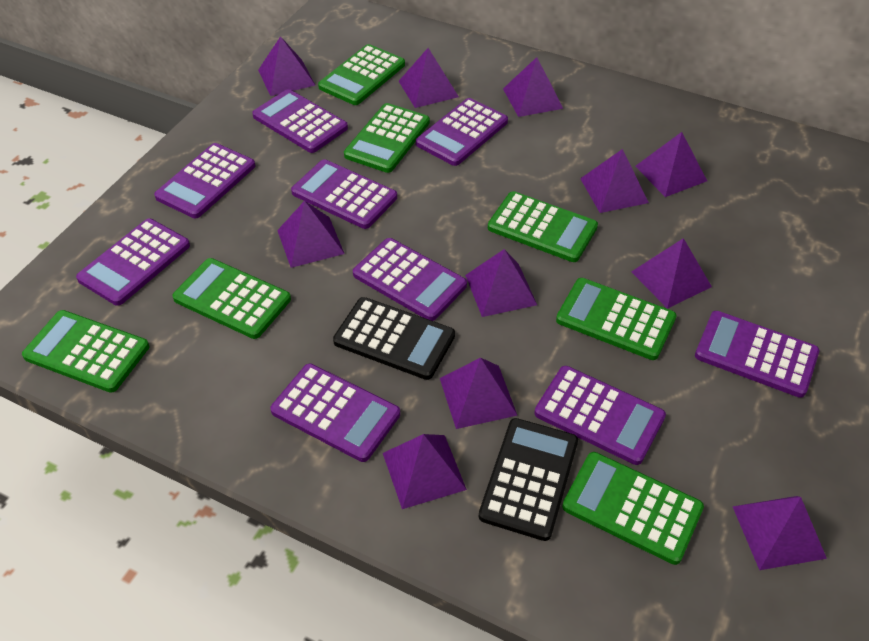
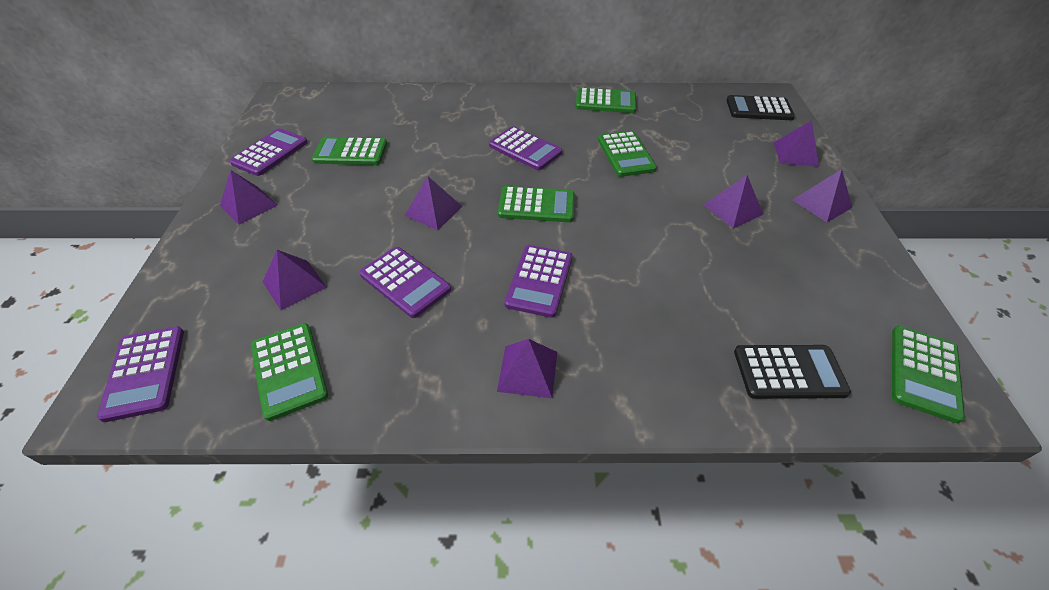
green calculator: 7 -> 6
purple calculator: 9 -> 5
purple pyramid: 11 -> 7

